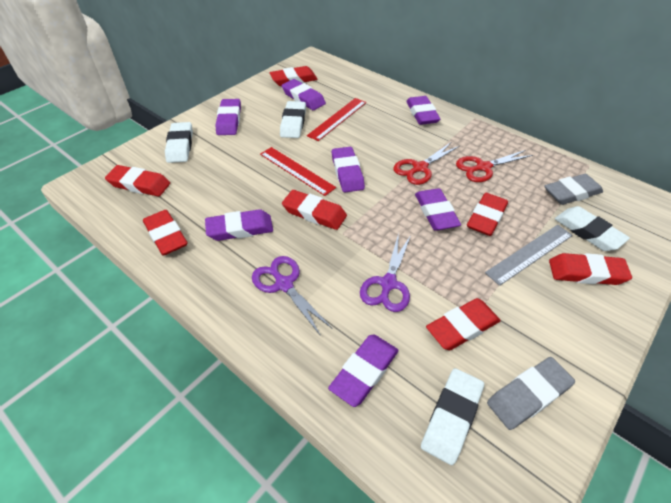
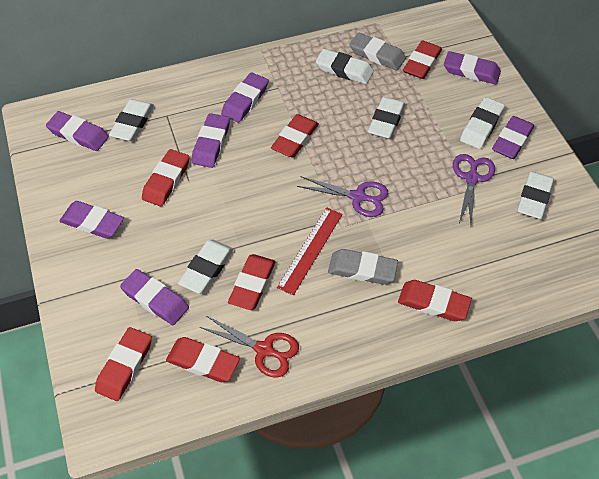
grey ruler: 1 -> 0
red ruler: 2 -> 1
red scissors: 2 -> 1
white eraser: 4 -> 6

